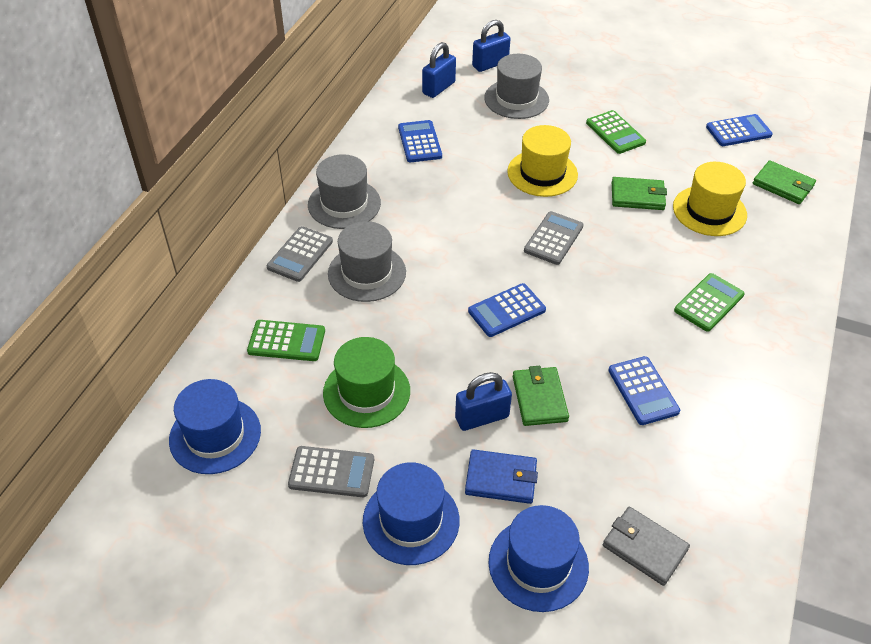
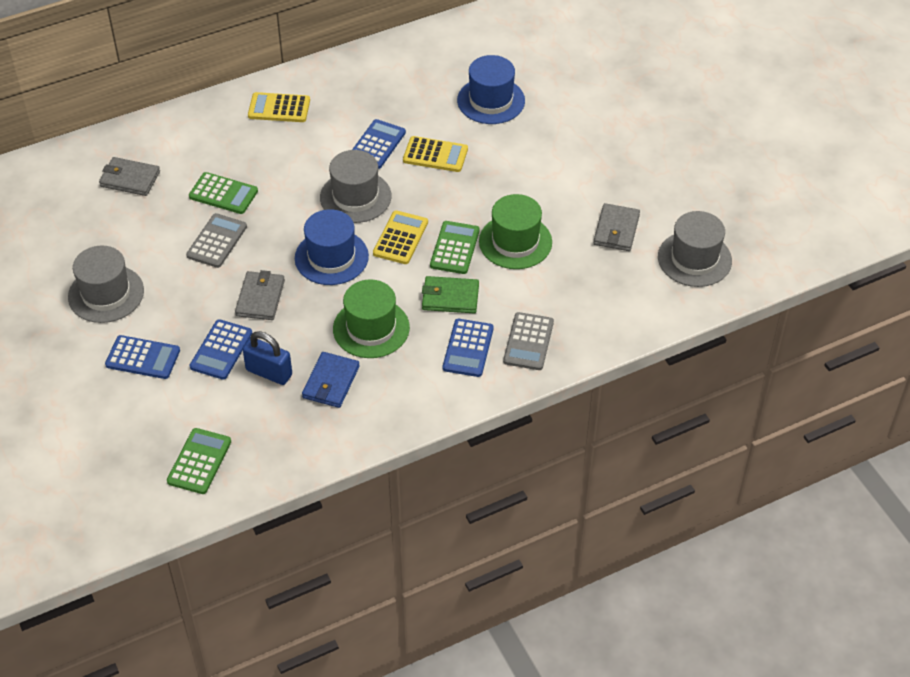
blue hat: 3 -> 2
blue padlock: 3 -> 1
green hat: 1 -> 2
green wallet: 3 -> 1
grey calculator: 3 -> 2
grey wallet: 1 -> 3
yellow calculator: 0 -> 3
yellow hat: 2 -> 0

